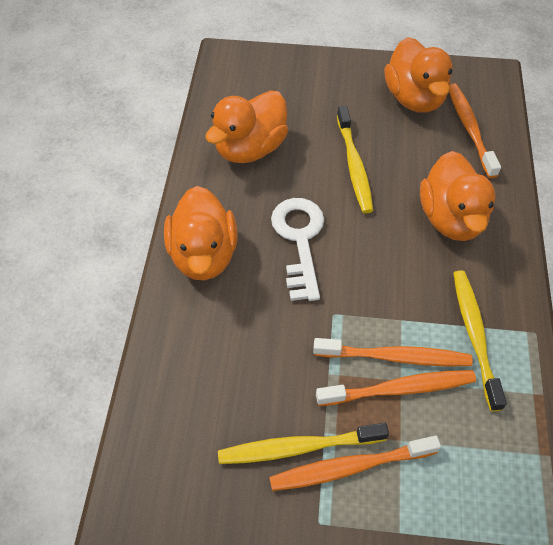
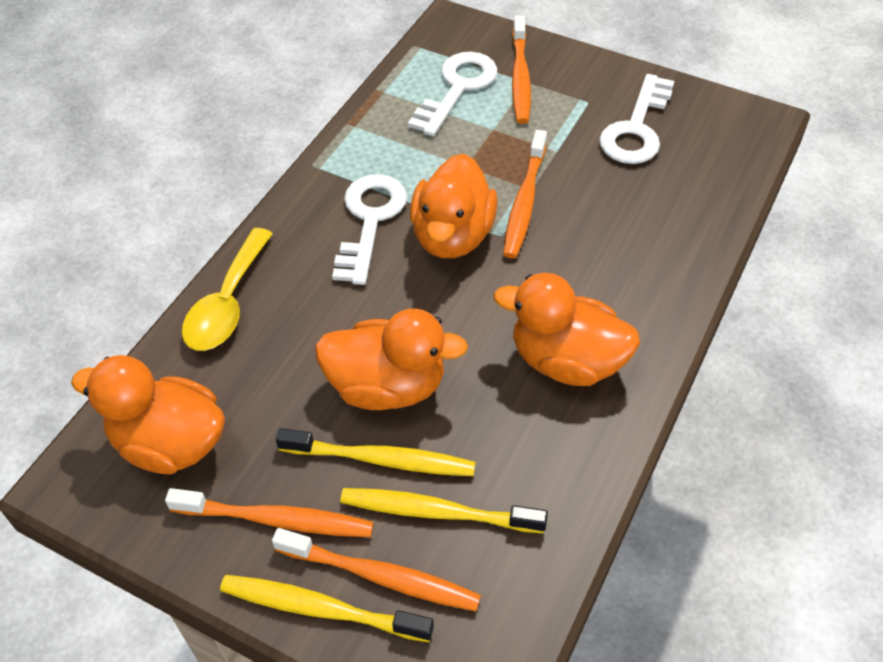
white key: 1 -> 3
yellow spoon: 0 -> 1

